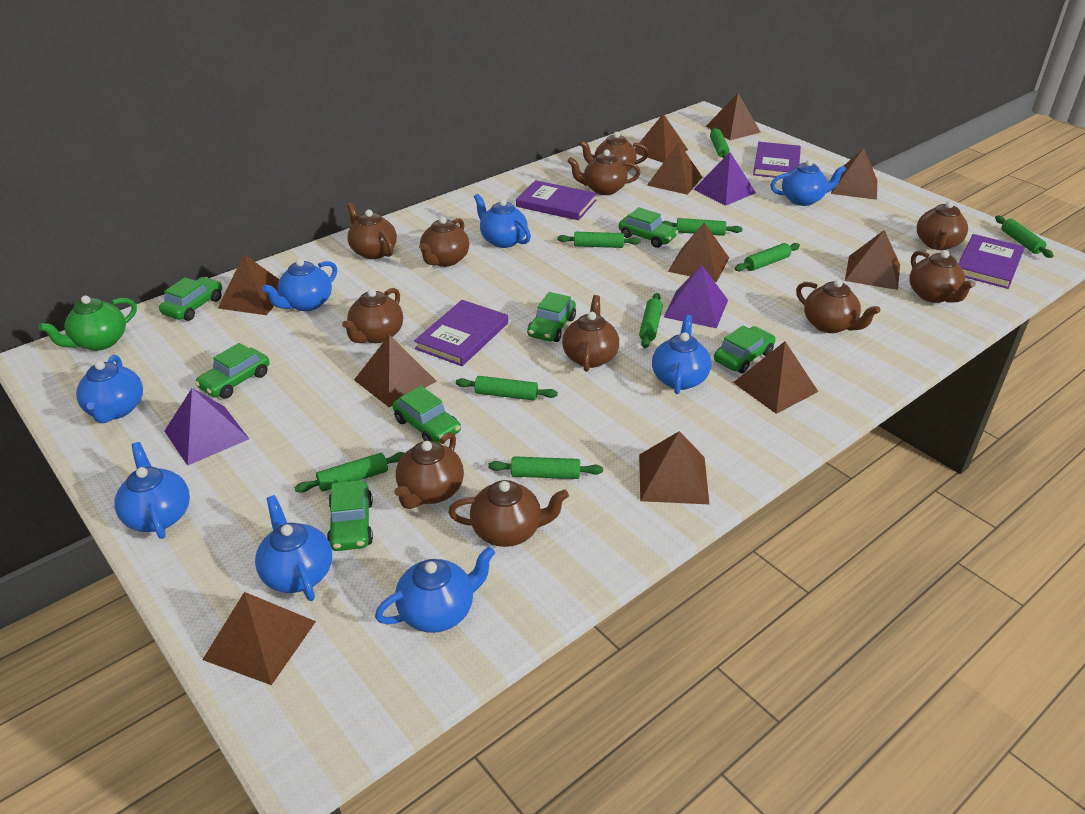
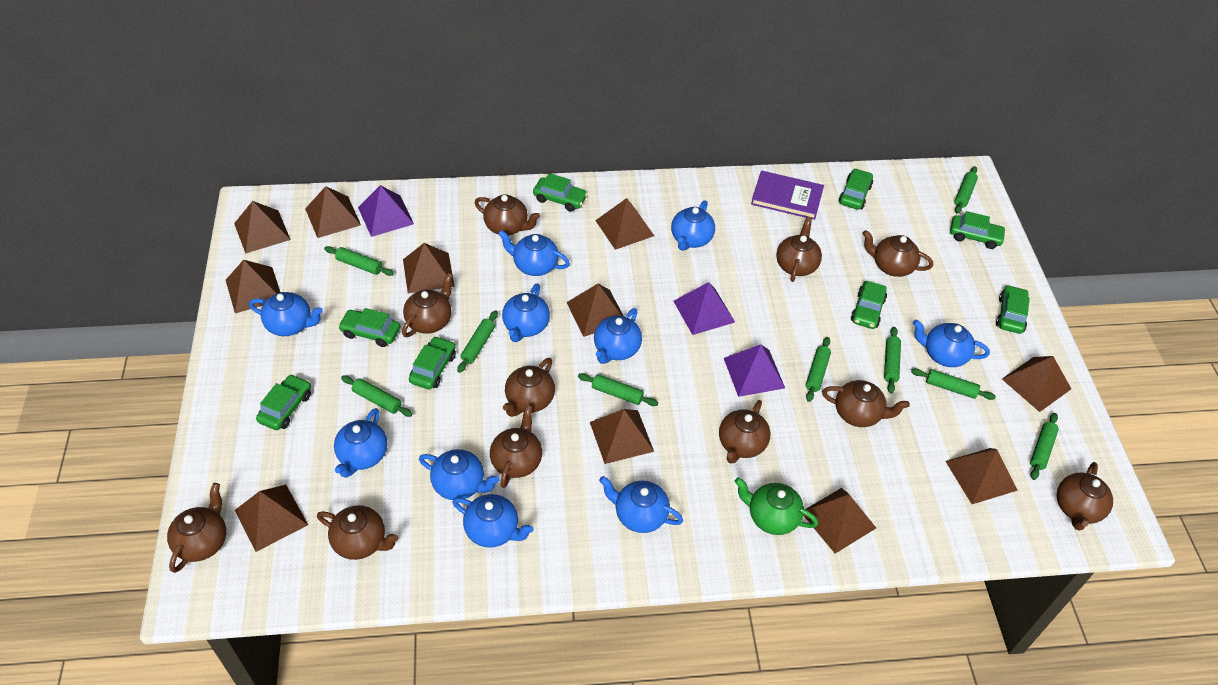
blue teapot: 8 -> 10
green car: 7 -> 8
purple book: 4 -> 1

